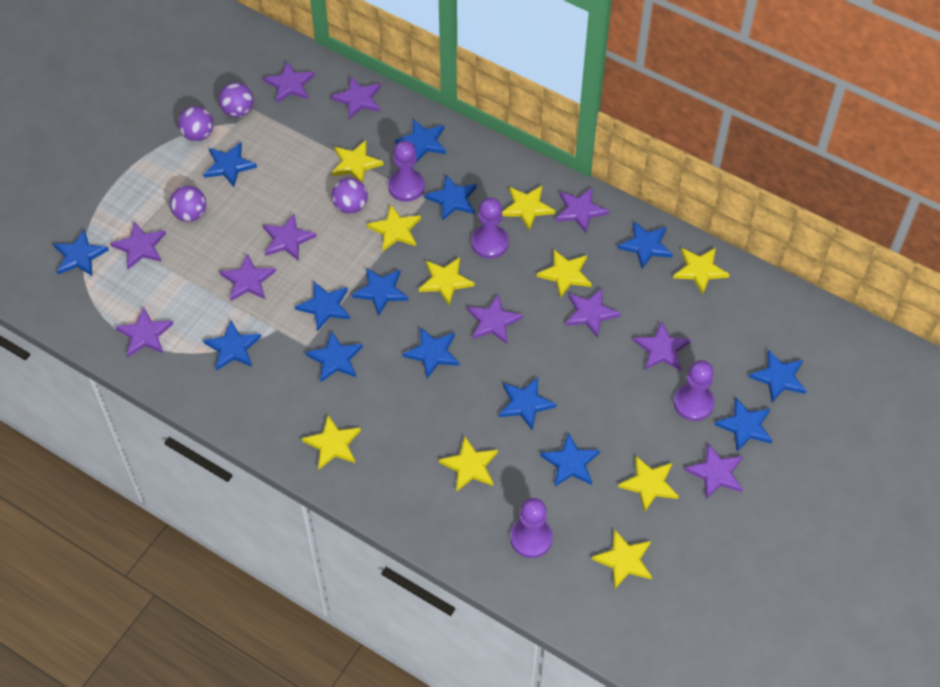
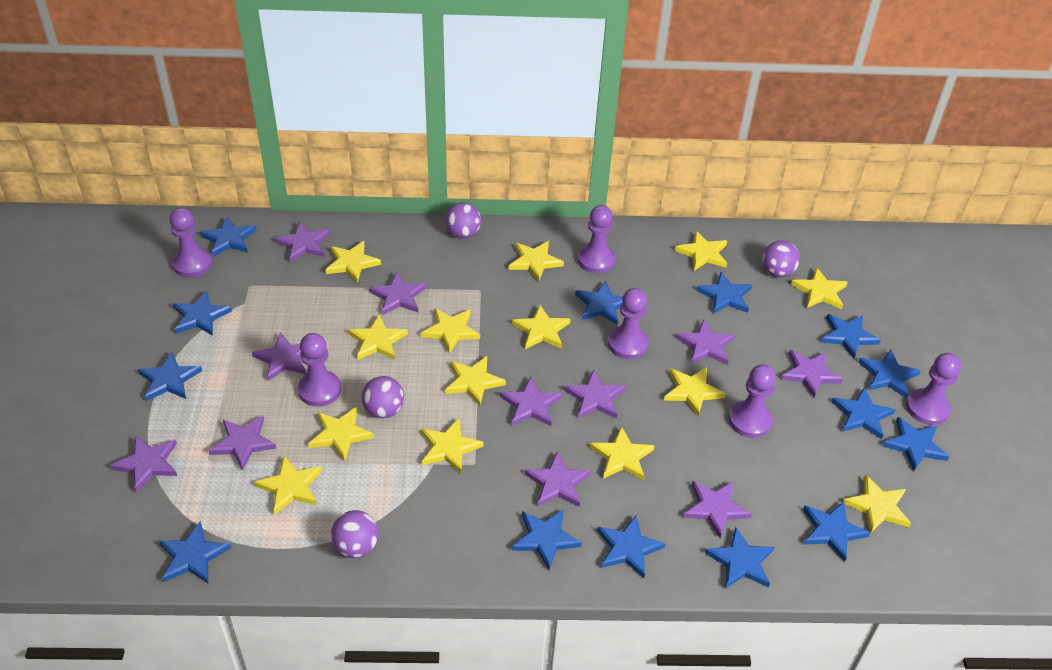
purple pawn: 4 -> 6
yellow star: 10 -> 14

